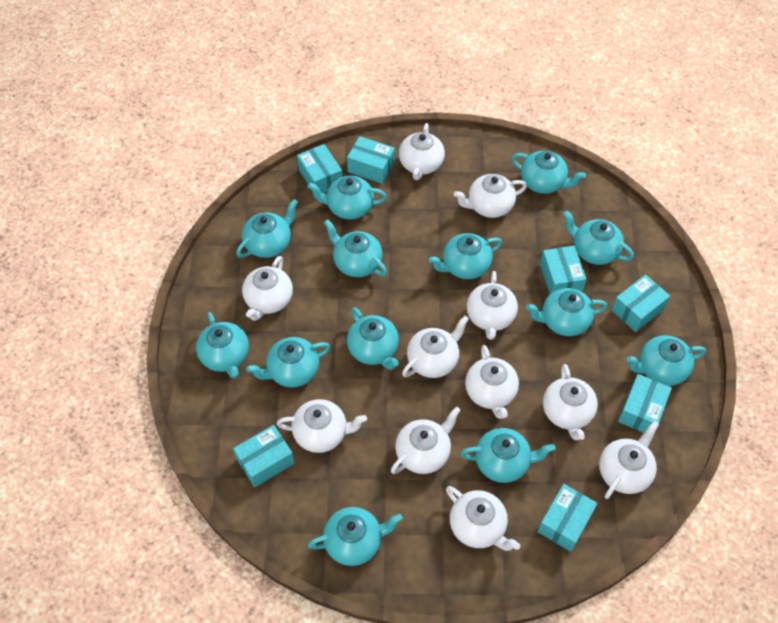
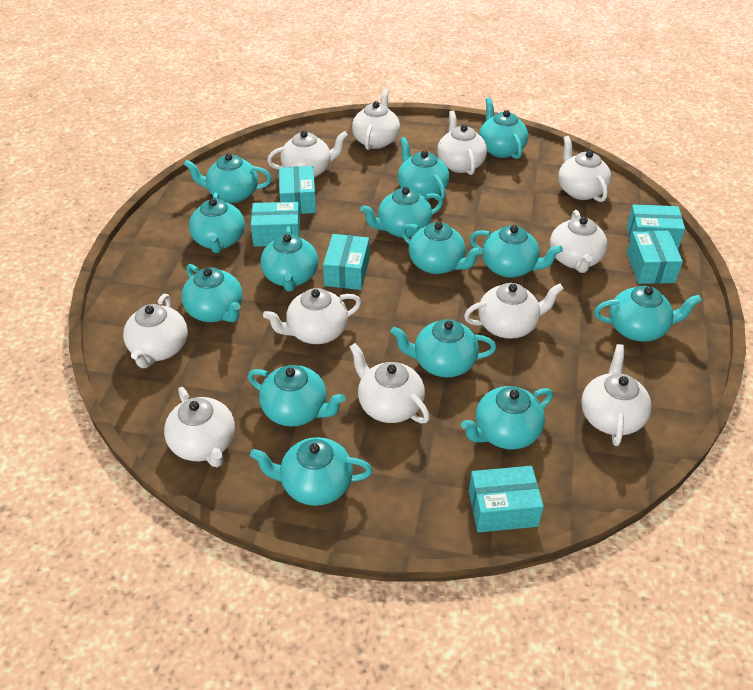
turquoise box: 7 -> 6
turquoise teapot: 13 -> 14

